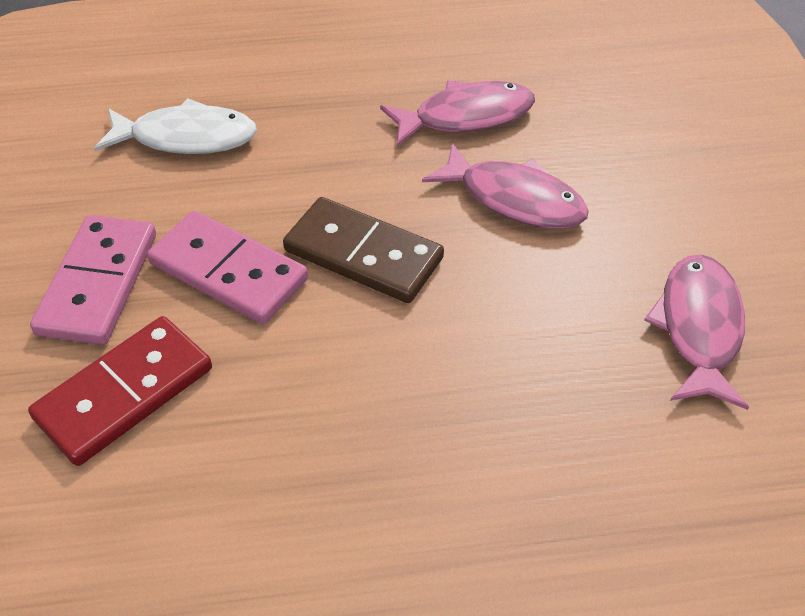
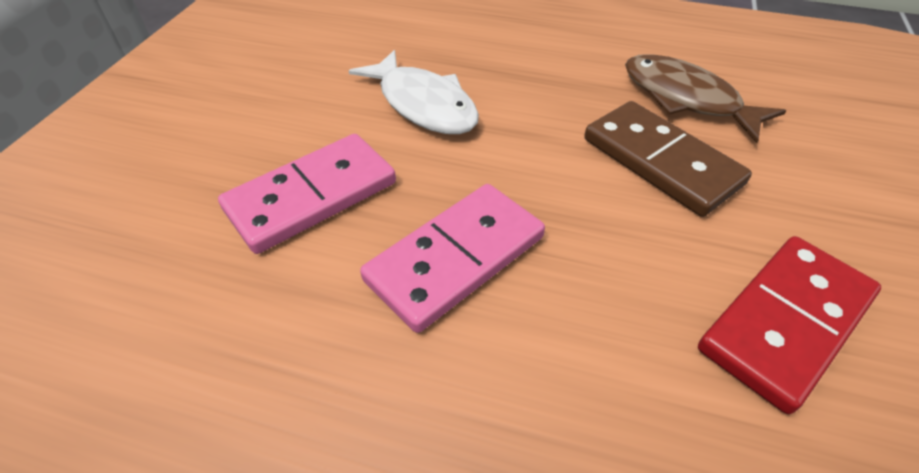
brown fish: 0 -> 1
pink fish: 3 -> 0

